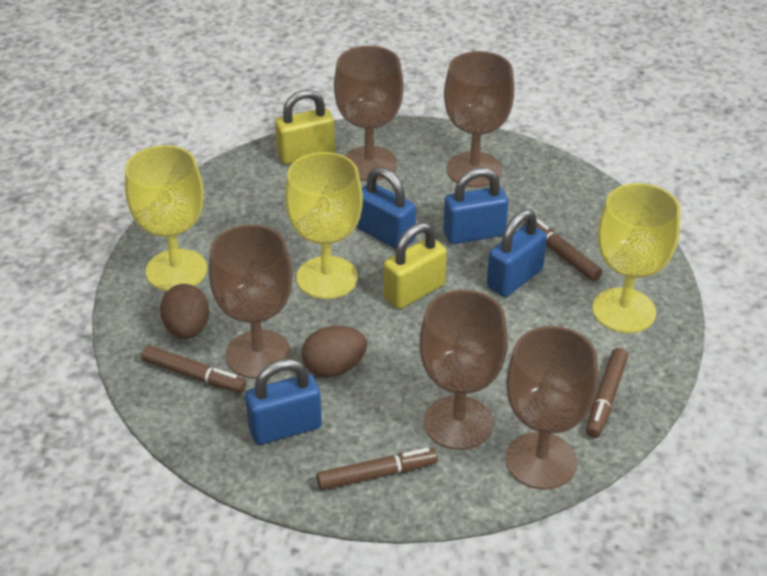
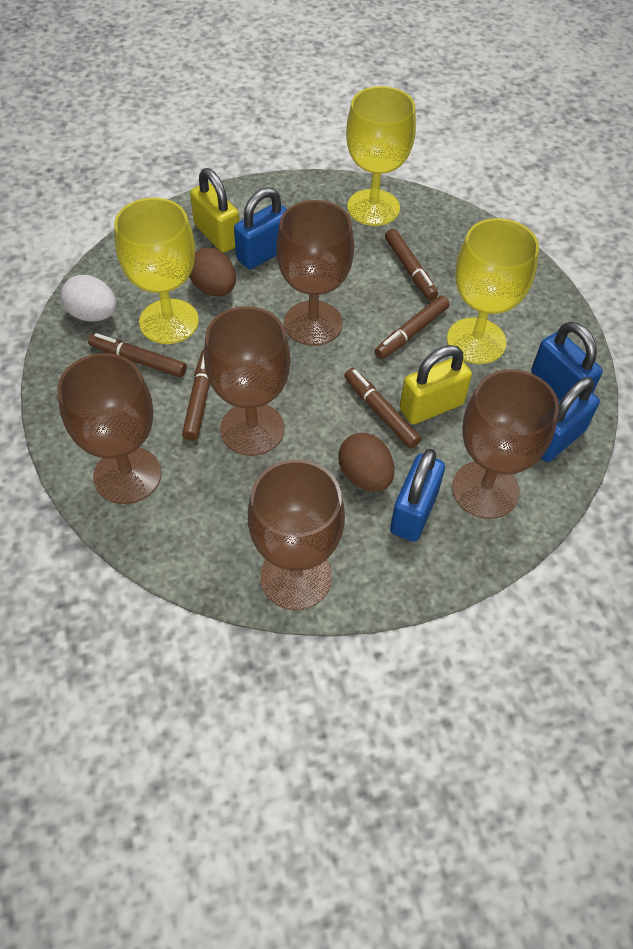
brown marker: 4 -> 5
white egg: 0 -> 1

